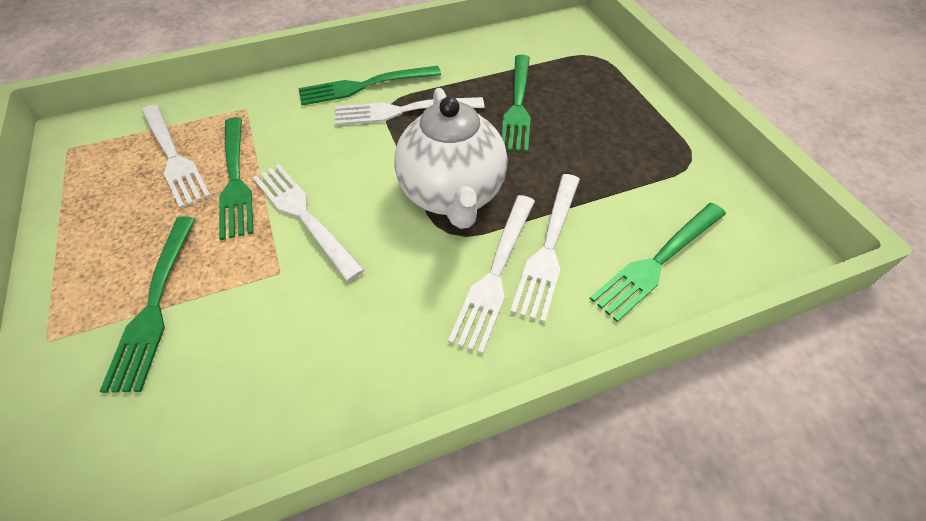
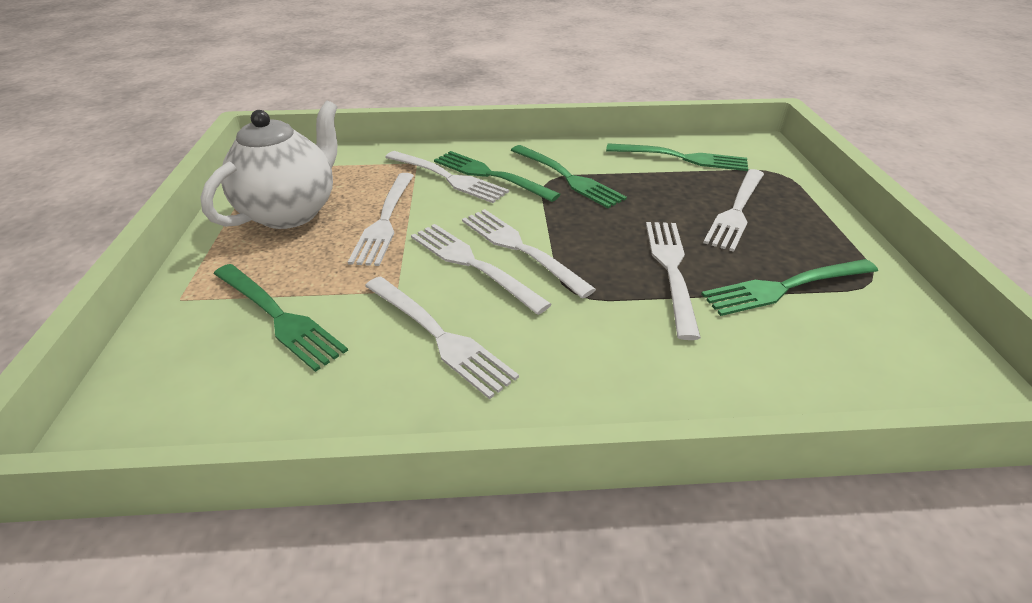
white fork: 5 -> 7

